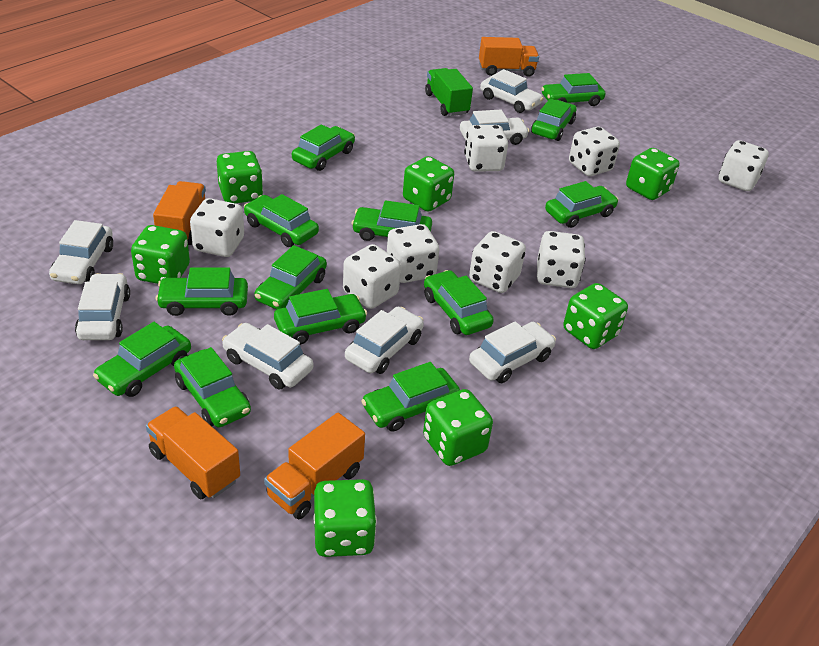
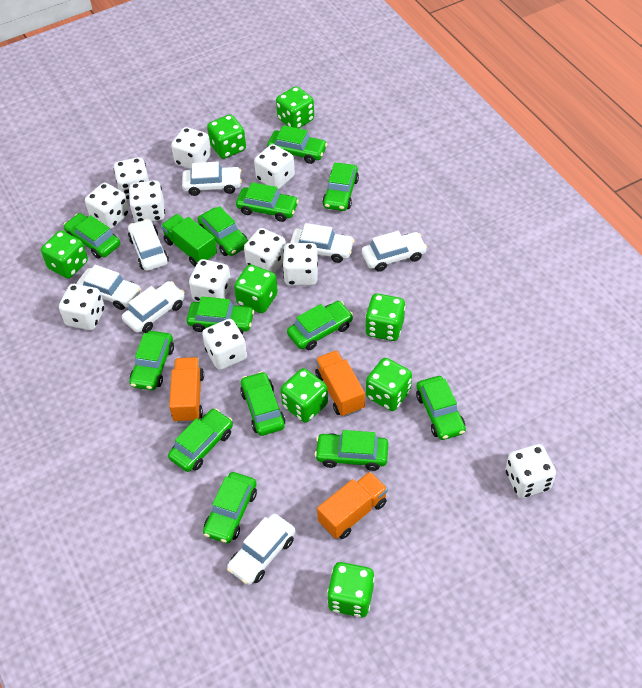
green dice: 7 -> 8
orange truck: 4 -> 3
white dice: 8 -> 11

